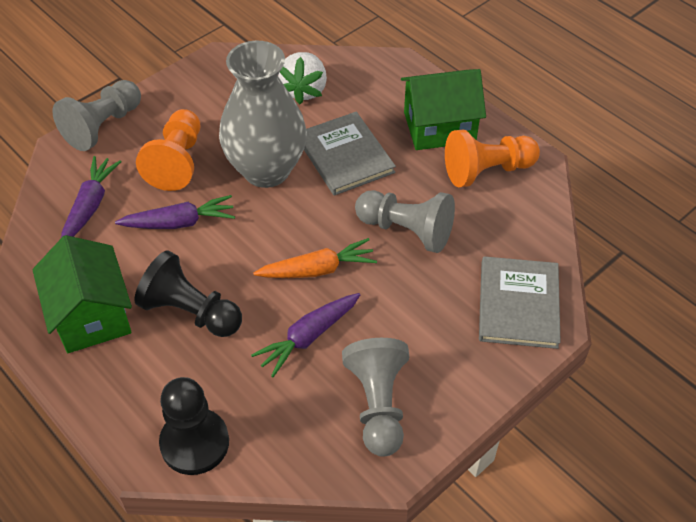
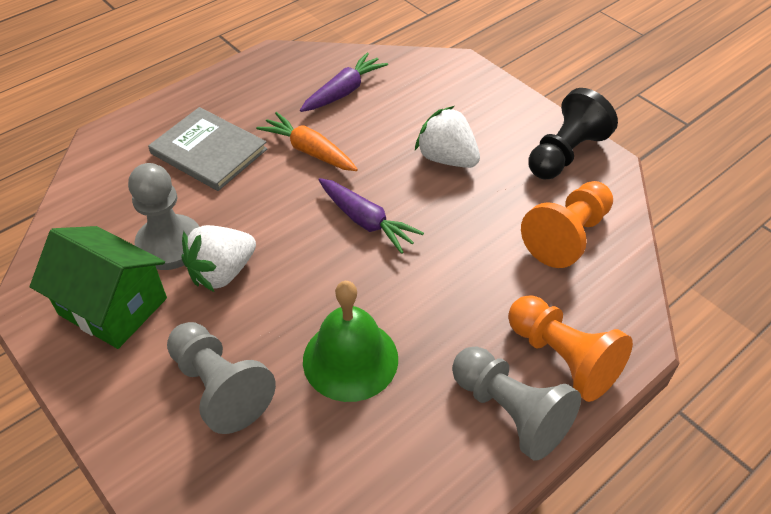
black pawn: 2 -> 1
green bell: 0 -> 1
green house: 2 -> 1
grey book: 2 -> 1
grey vase: 1 -> 0
purple carrot: 3 -> 2
white strawberry: 1 -> 2

